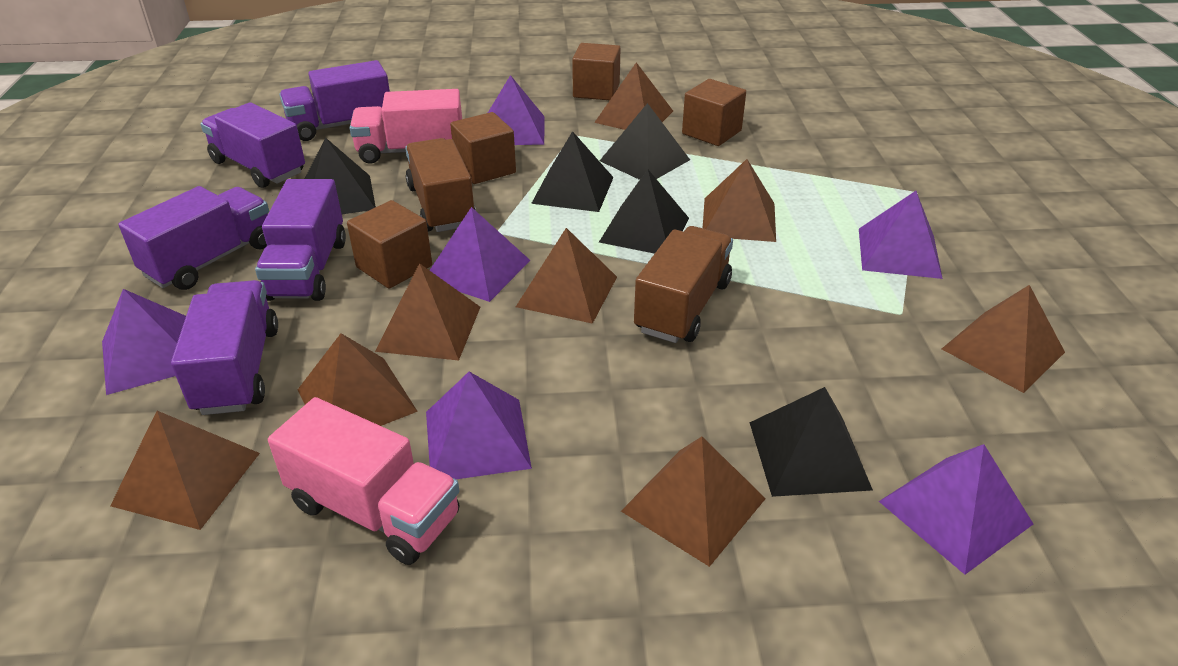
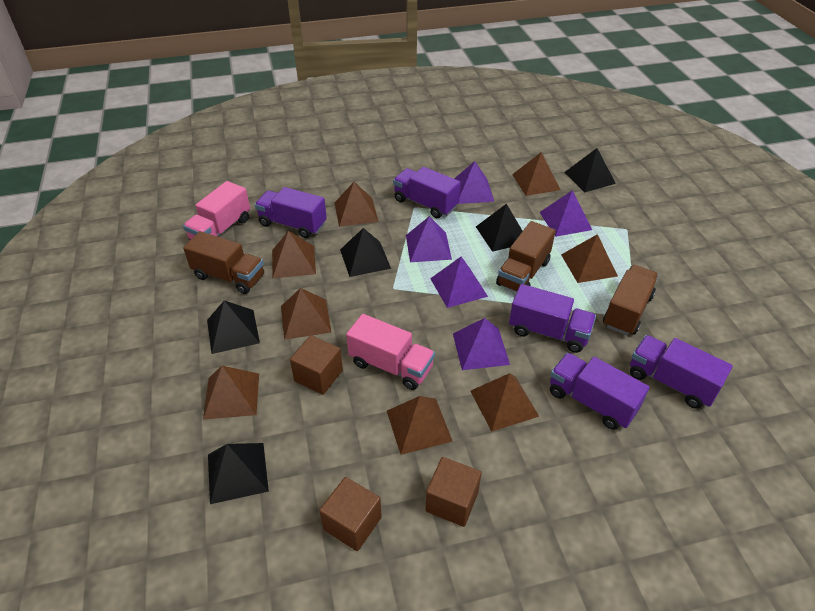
brown cube: 4 -> 3
brown truck: 2 -> 3
purple pyramid: 6 -> 5

